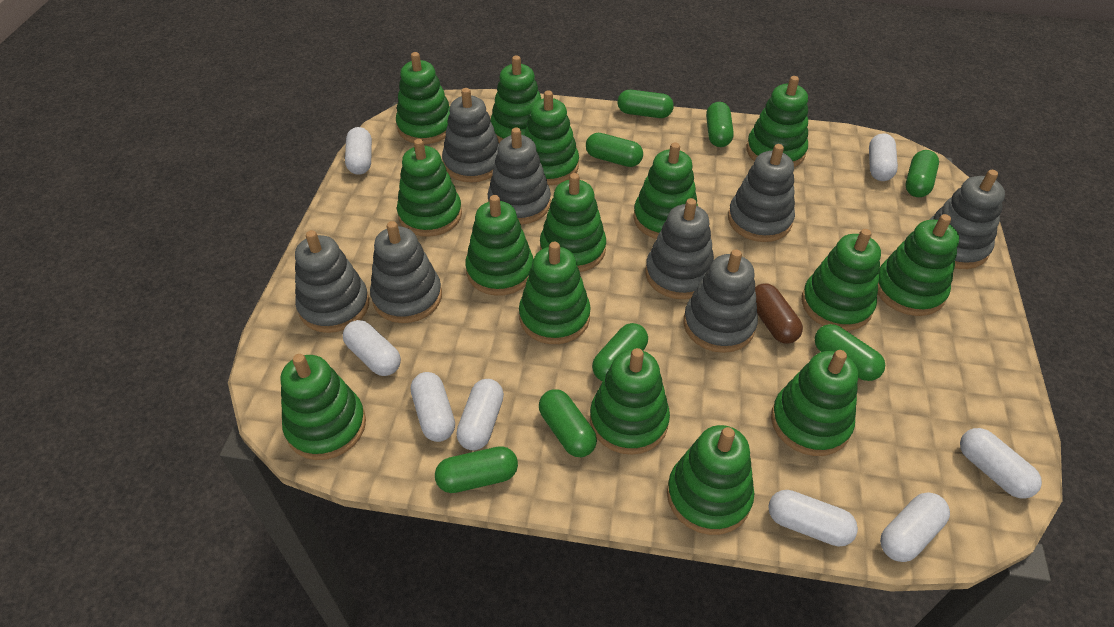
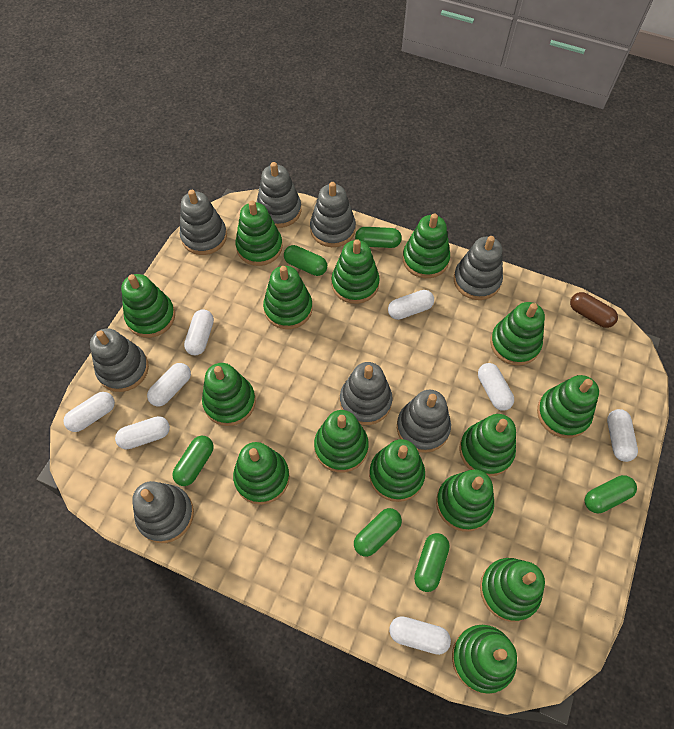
green capsule: 8 -> 6

